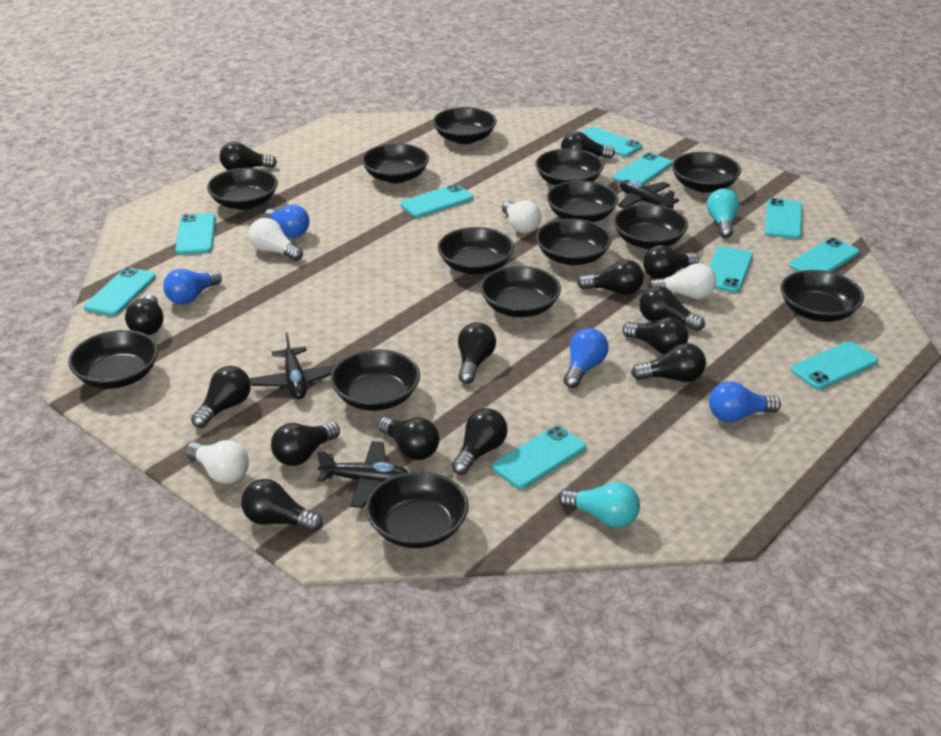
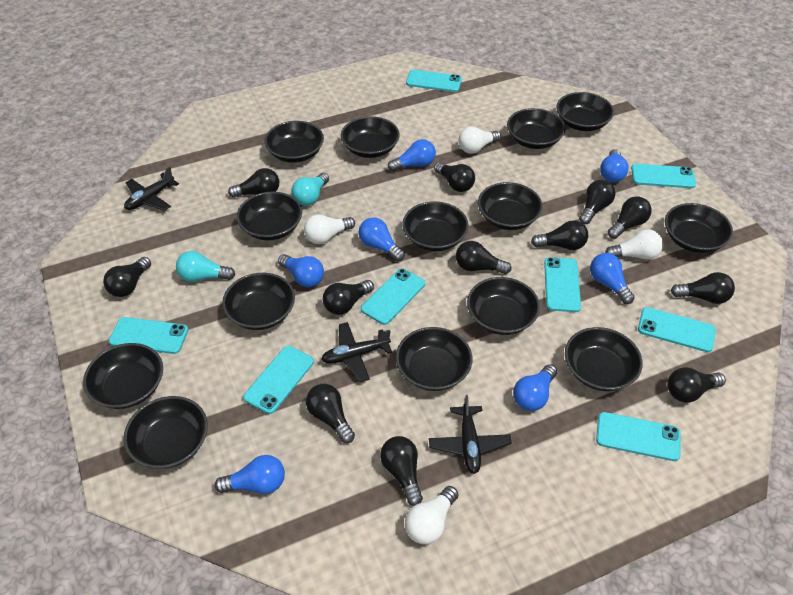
black light bulb: 14 -> 12
blue light bulb: 4 -> 7
turquoise phone: 10 -> 8

